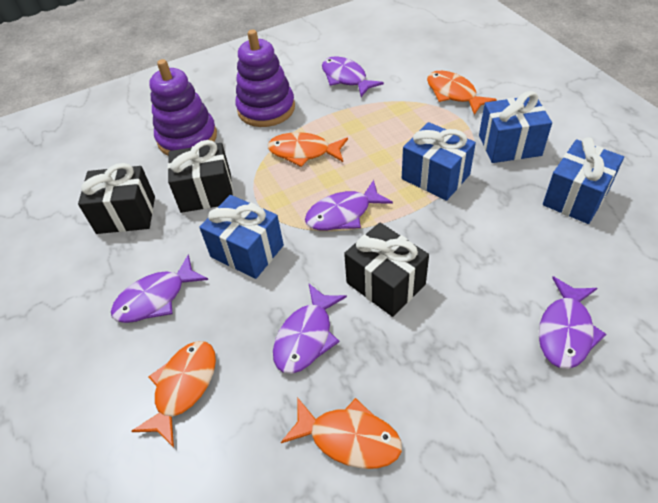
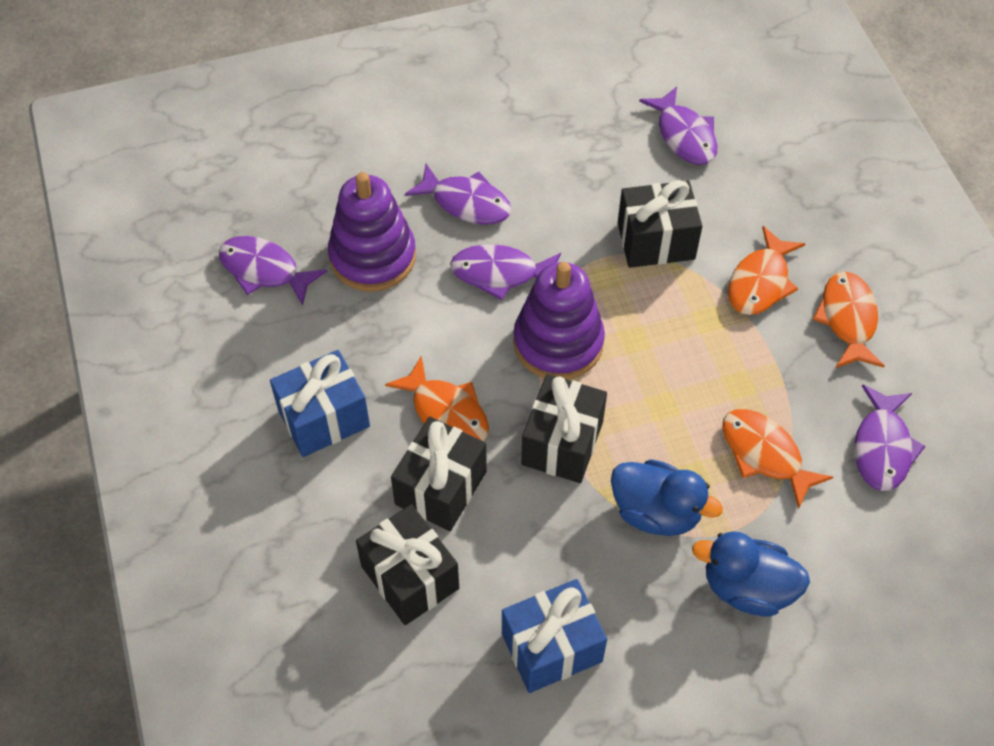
black gift: 3 -> 4
blue duck: 0 -> 2
blue gift: 4 -> 2

